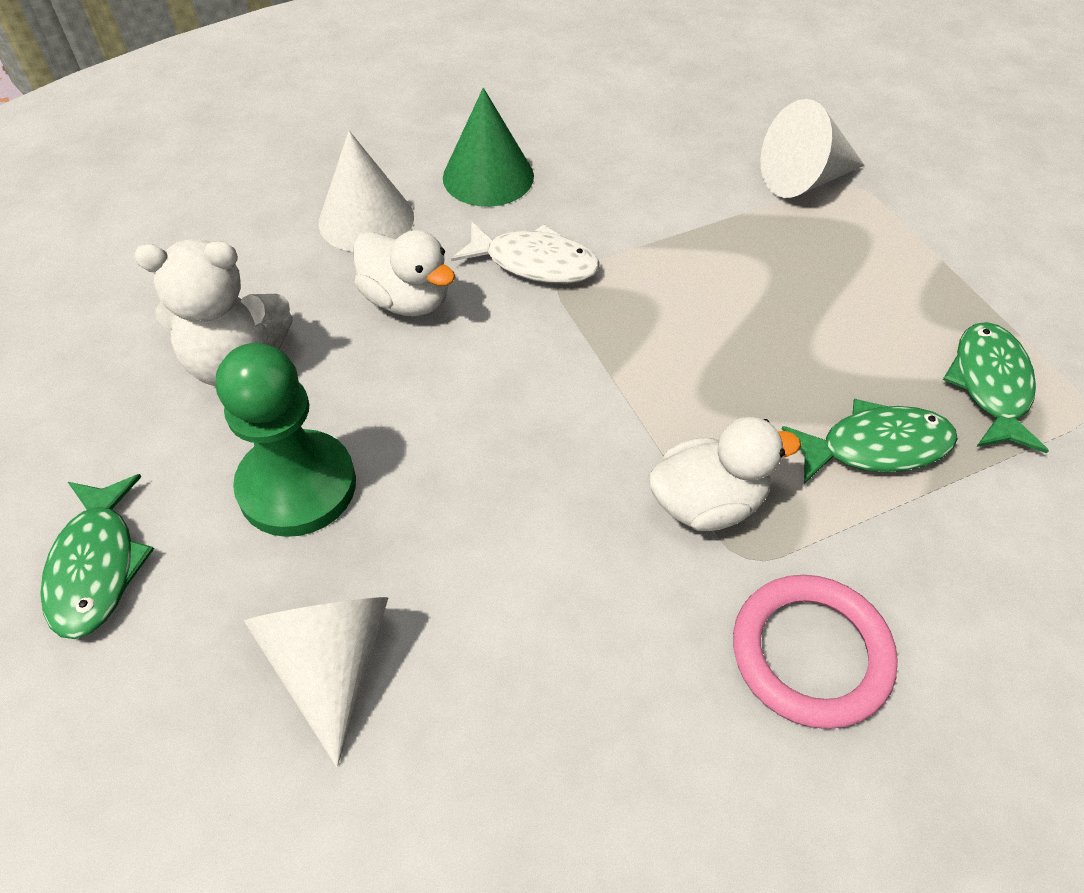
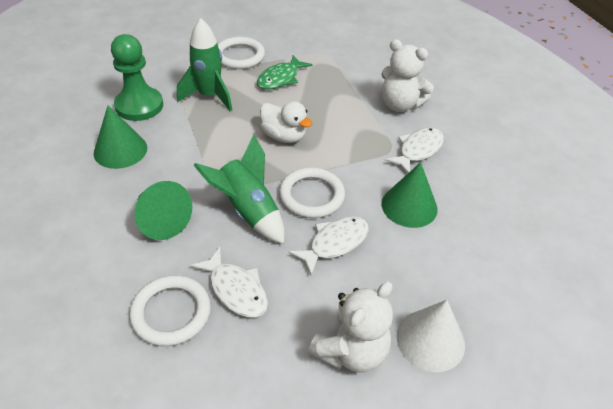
green cone: 1 -> 3
green fish: 3 -> 1
green rocket: 0 -> 2
pink ring: 1 -> 0
white cone: 3 -> 1
white duck: 2 -> 1
white fish: 1 -> 3
white ring: 0 -> 3
white teddy bear: 1 -> 2

